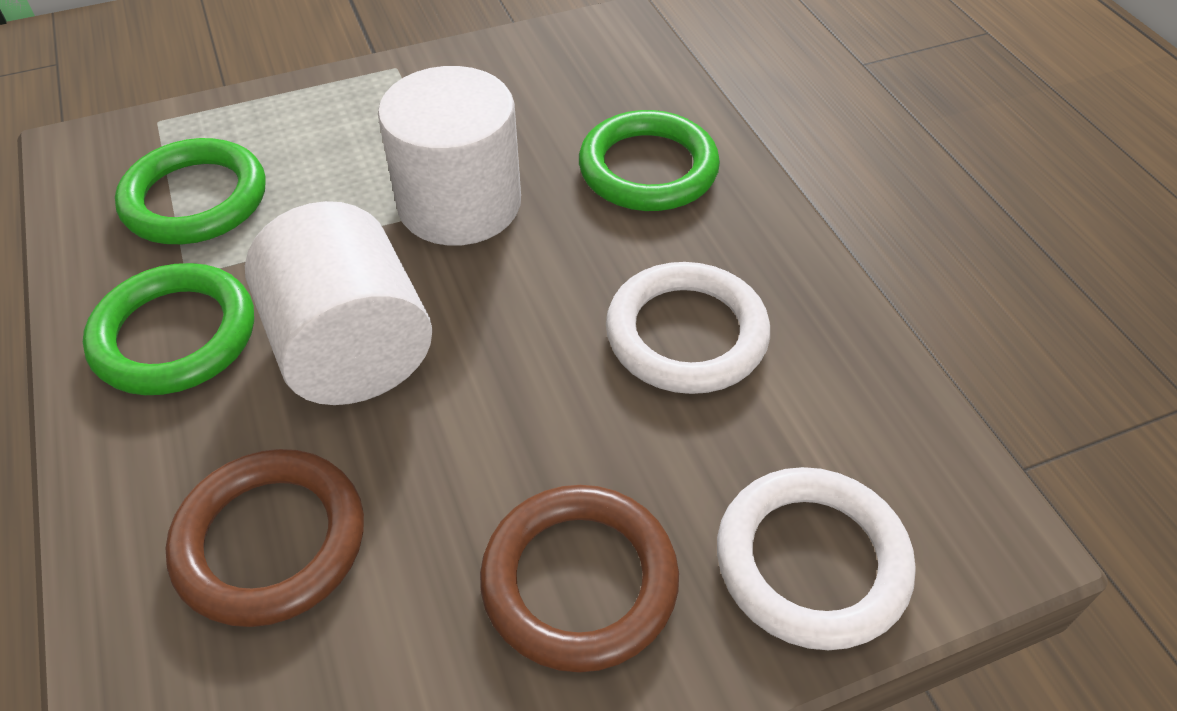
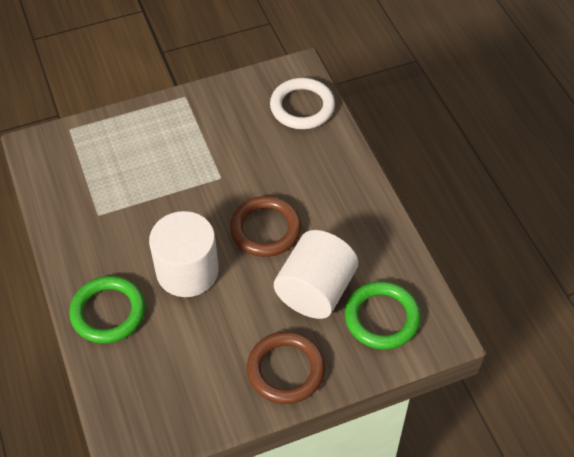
green ring: 3 -> 2
white ring: 2 -> 1

